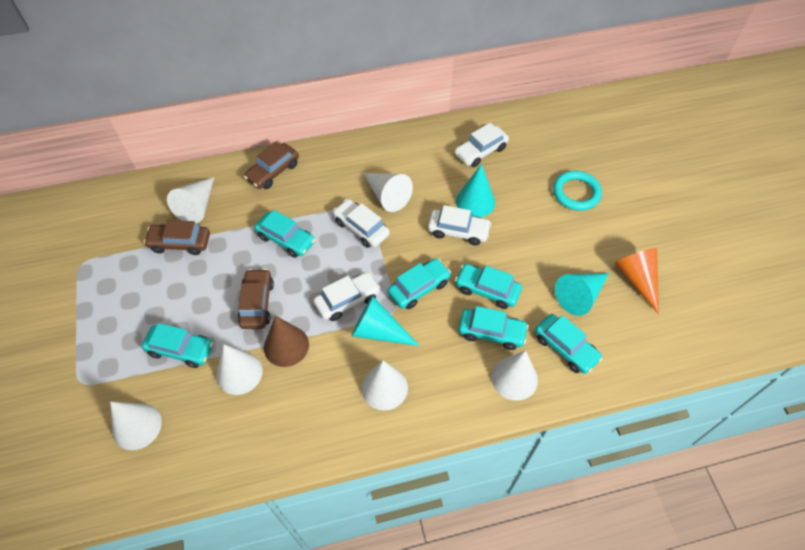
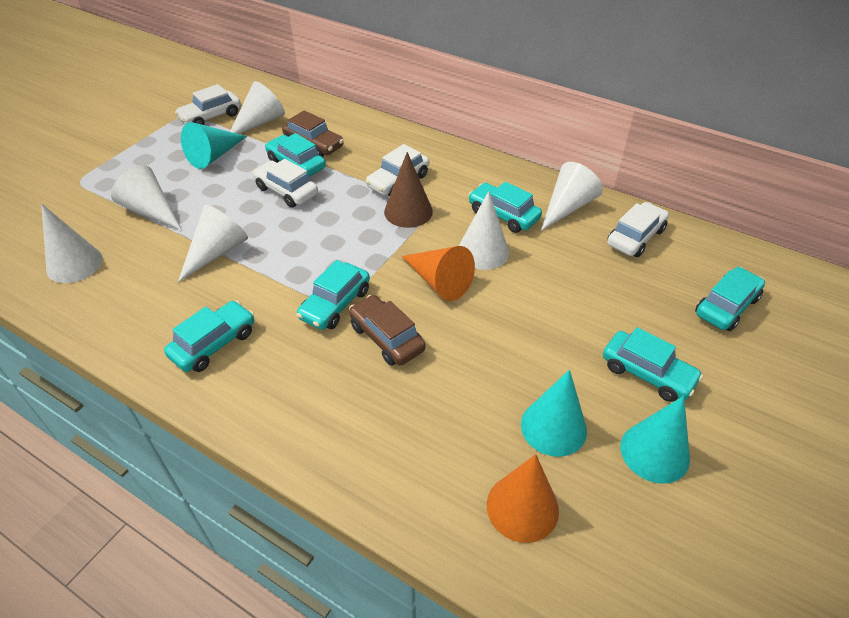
brown car: 3 -> 2
orange cone: 1 -> 2
turquoise ring: 1 -> 0

